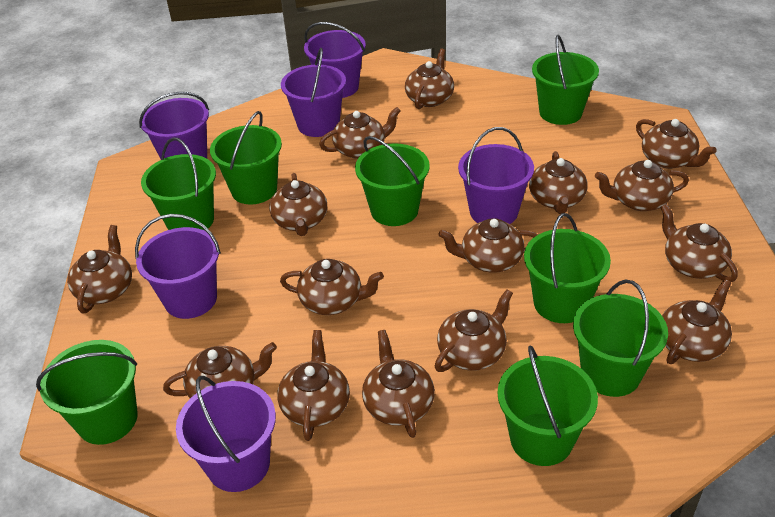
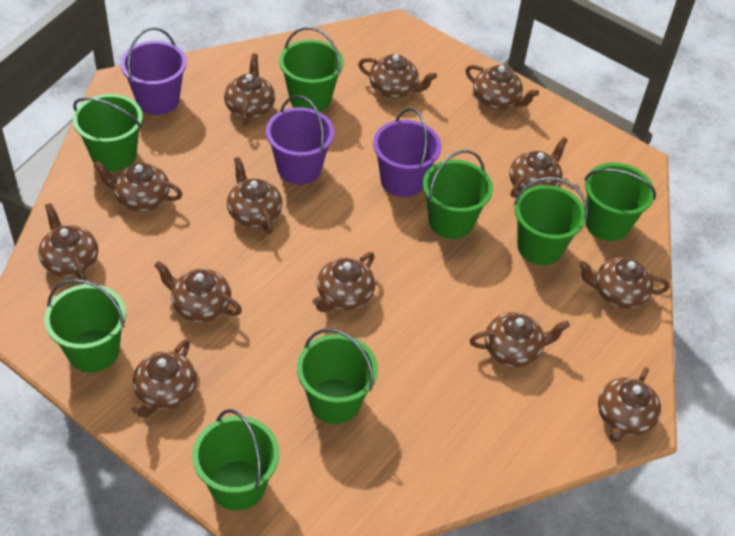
brown teapot: 15 -> 13
purple bucket: 6 -> 3

